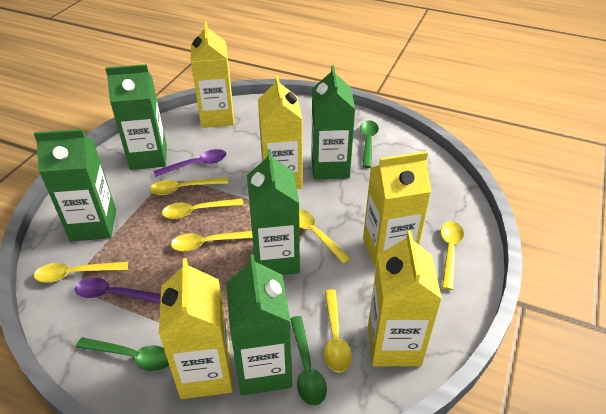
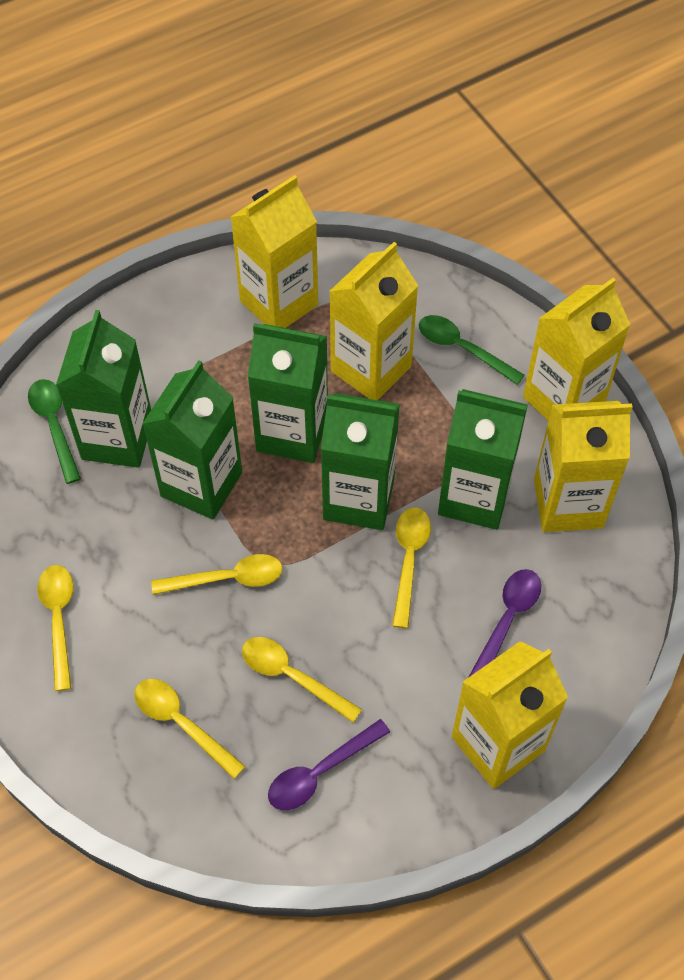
green spoon: 3 -> 2
yellow spoon: 7 -> 5

